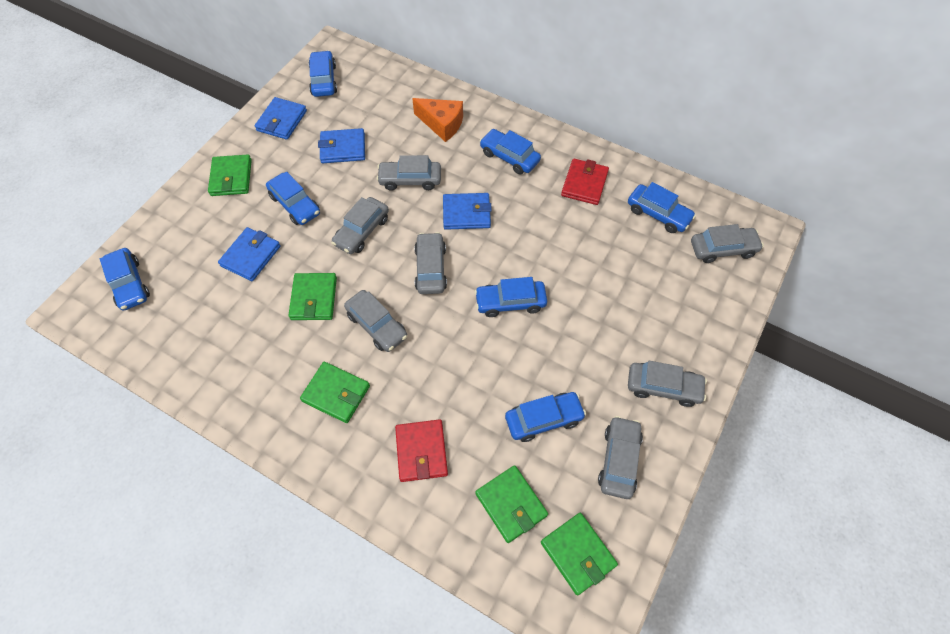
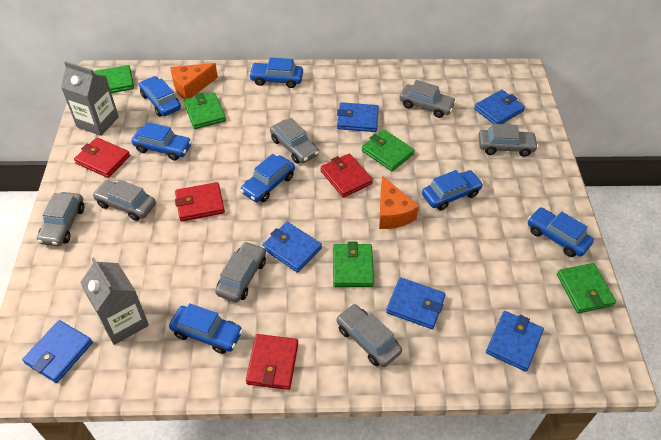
blue wallet: 4 -> 6
grey carton: 0 -> 2
orange cheese: 1 -> 2
red wallet: 2 -> 4

